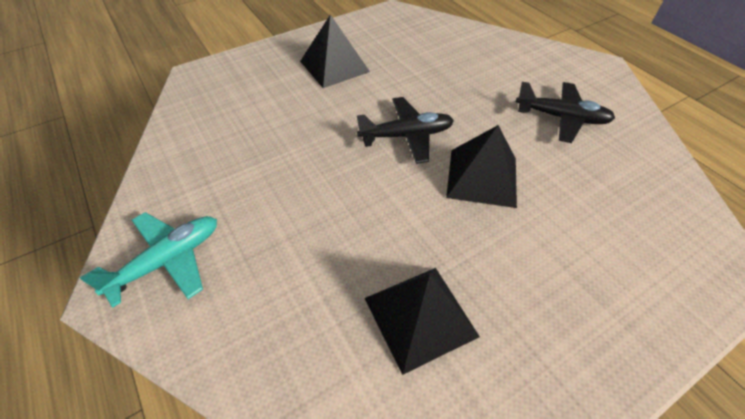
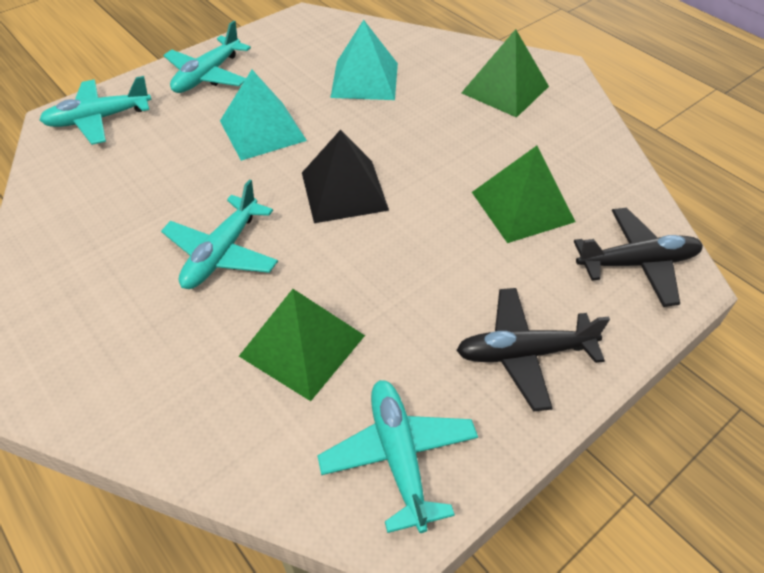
black pyramid: 3 -> 1
green pyramid: 0 -> 3
turquoise plane: 1 -> 4
turquoise pyramid: 0 -> 2

